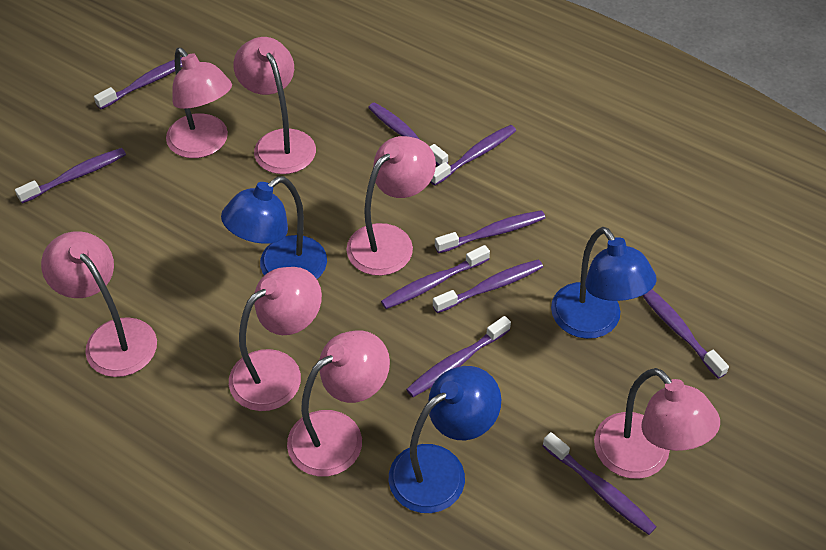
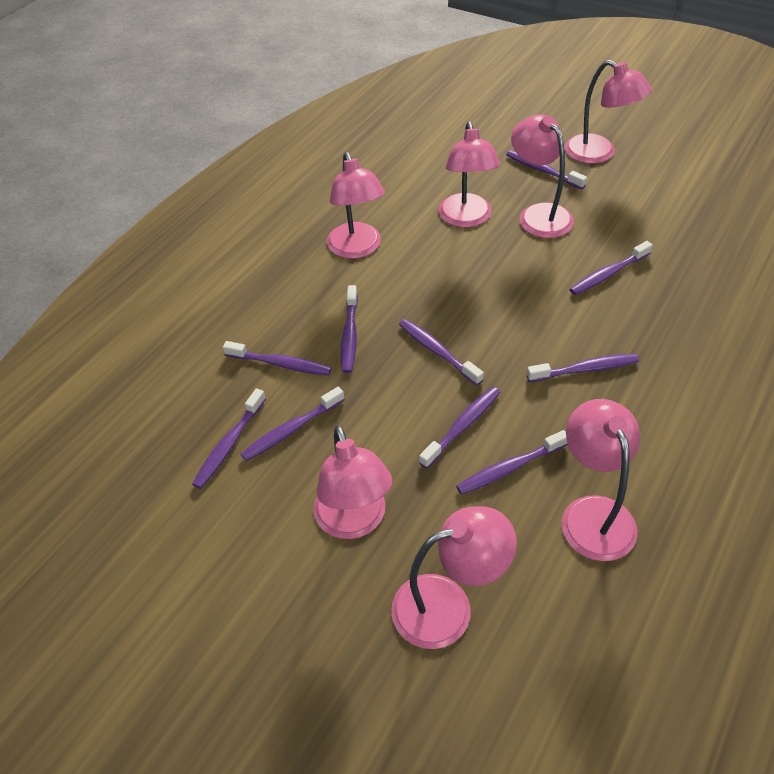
blue lamp: 3 -> 0

